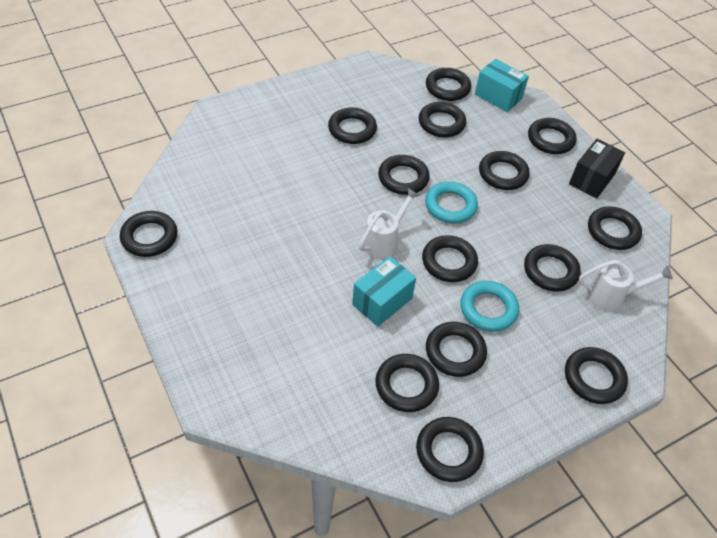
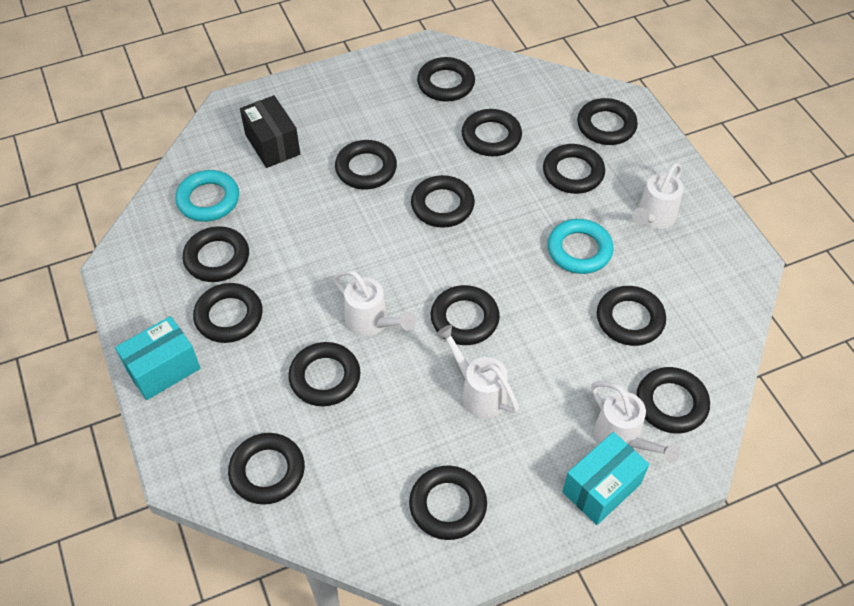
white watering can: 2 -> 4

